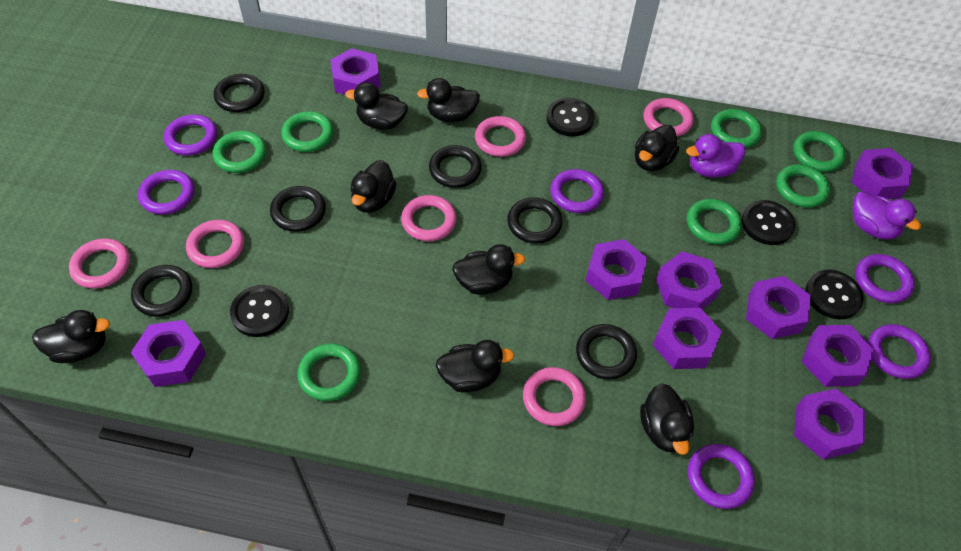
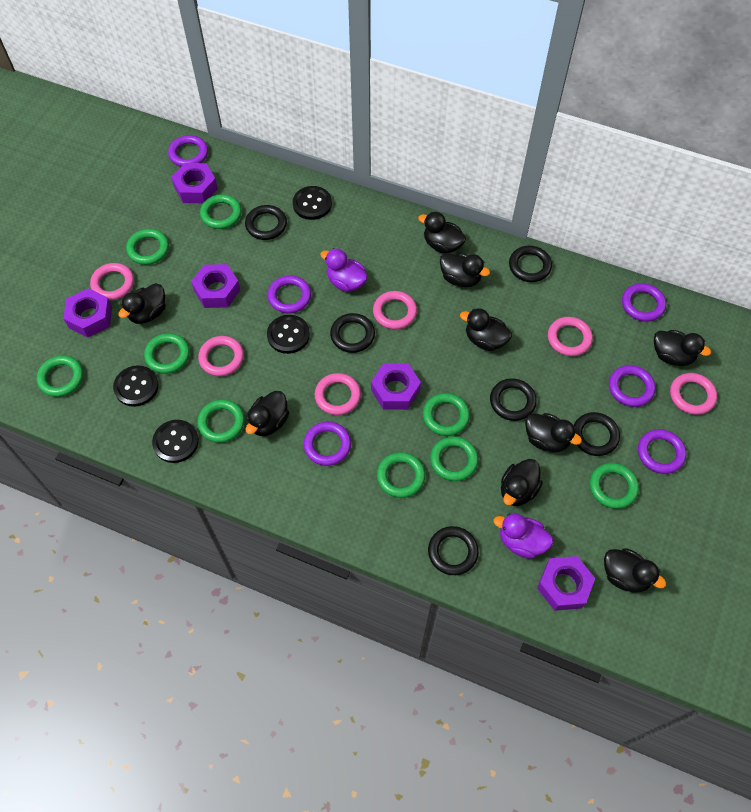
black duck: 8 -> 9
green ring: 7 -> 9
purple nut: 9 -> 5

